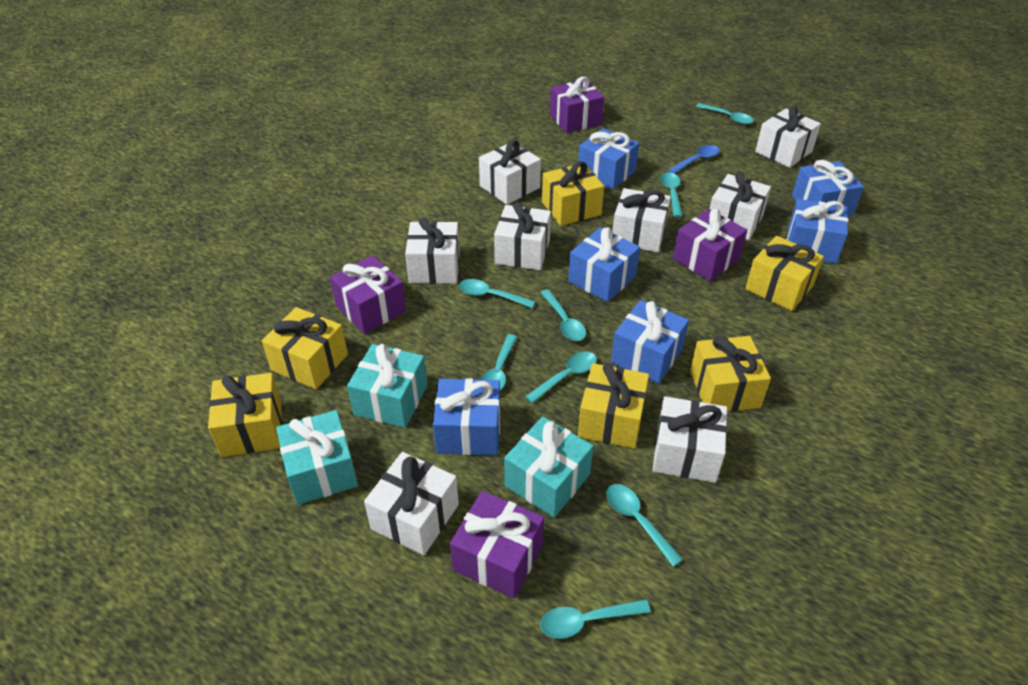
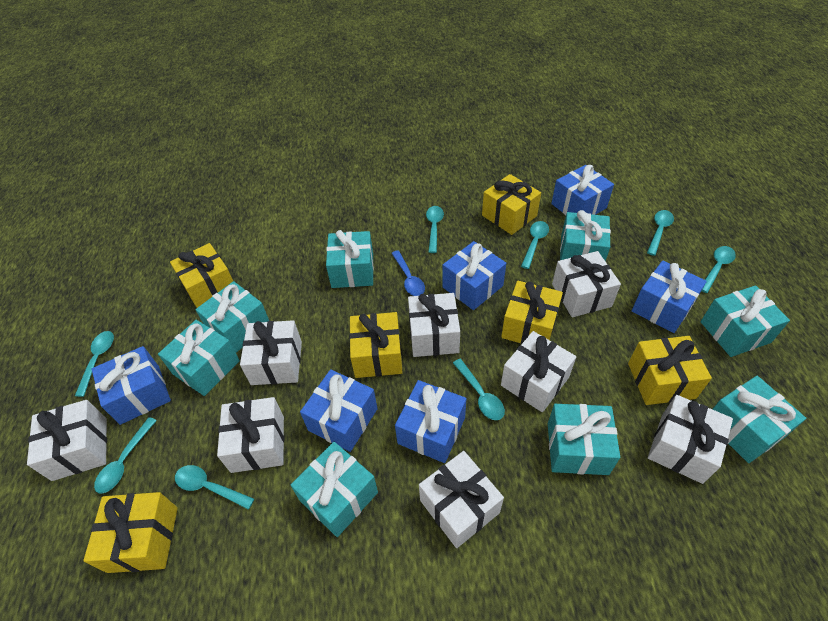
purple gift: 4 -> 0
turquoise gift: 3 -> 8

